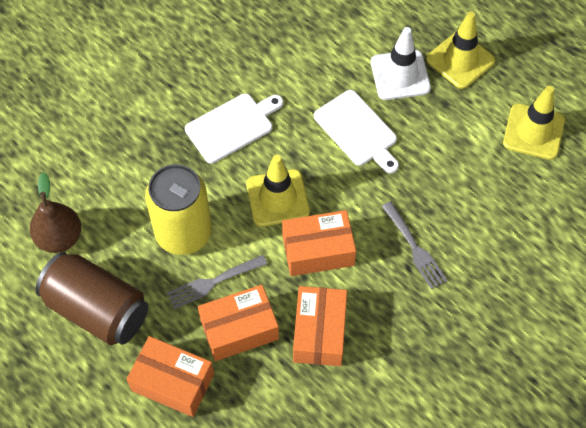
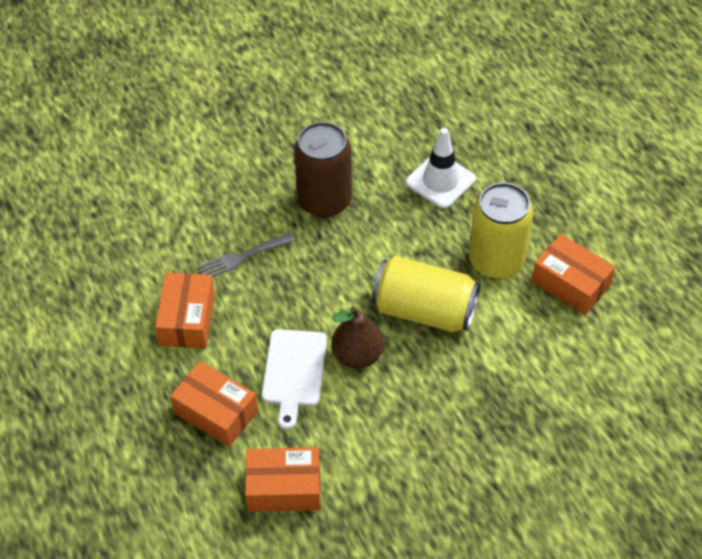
grey fork: 2 -> 1
white cutting board: 2 -> 1
yellow can: 1 -> 2
yellow traffic cone: 3 -> 0

